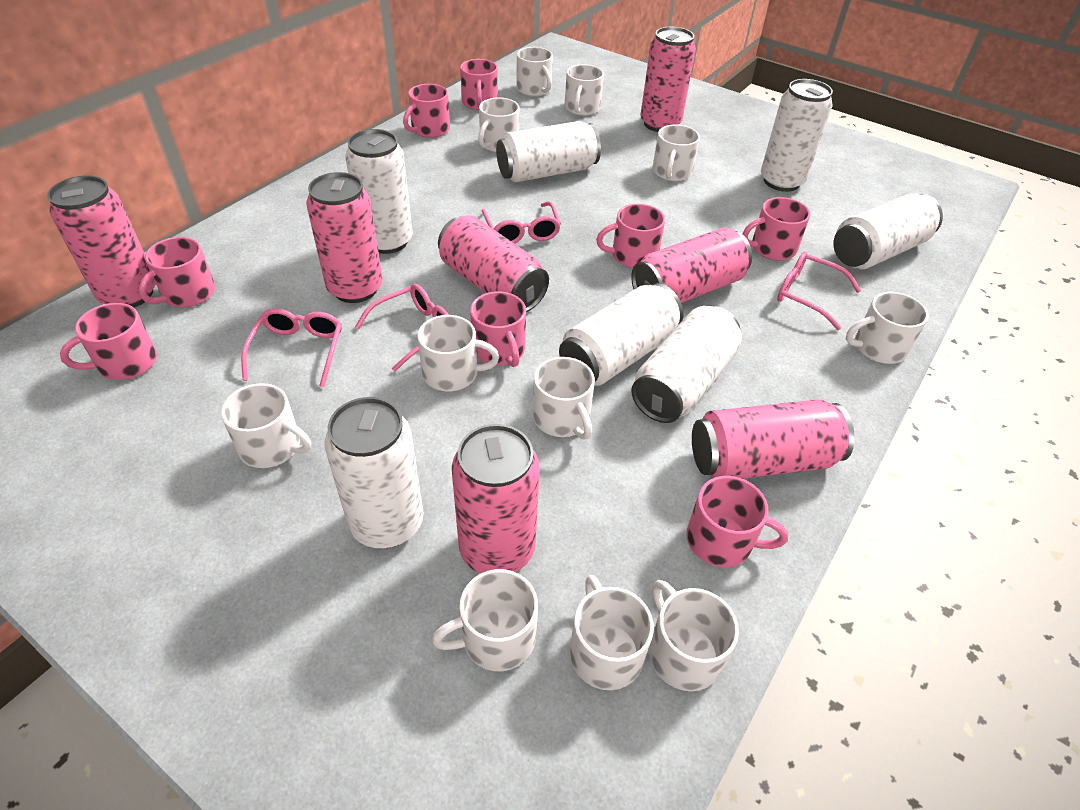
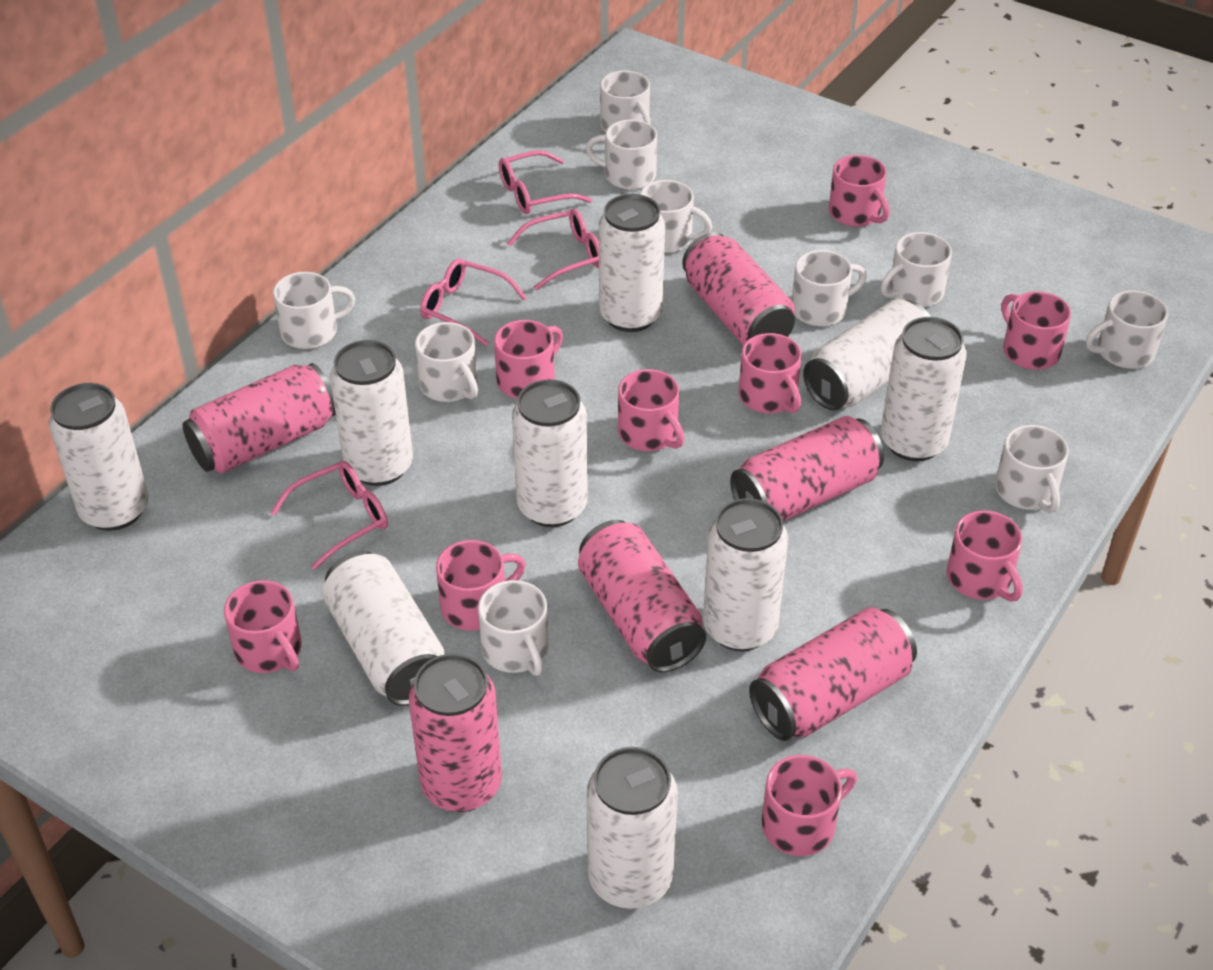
pink can: 7 -> 6
pink mug: 8 -> 9
white can: 7 -> 9
white mug: 11 -> 10

